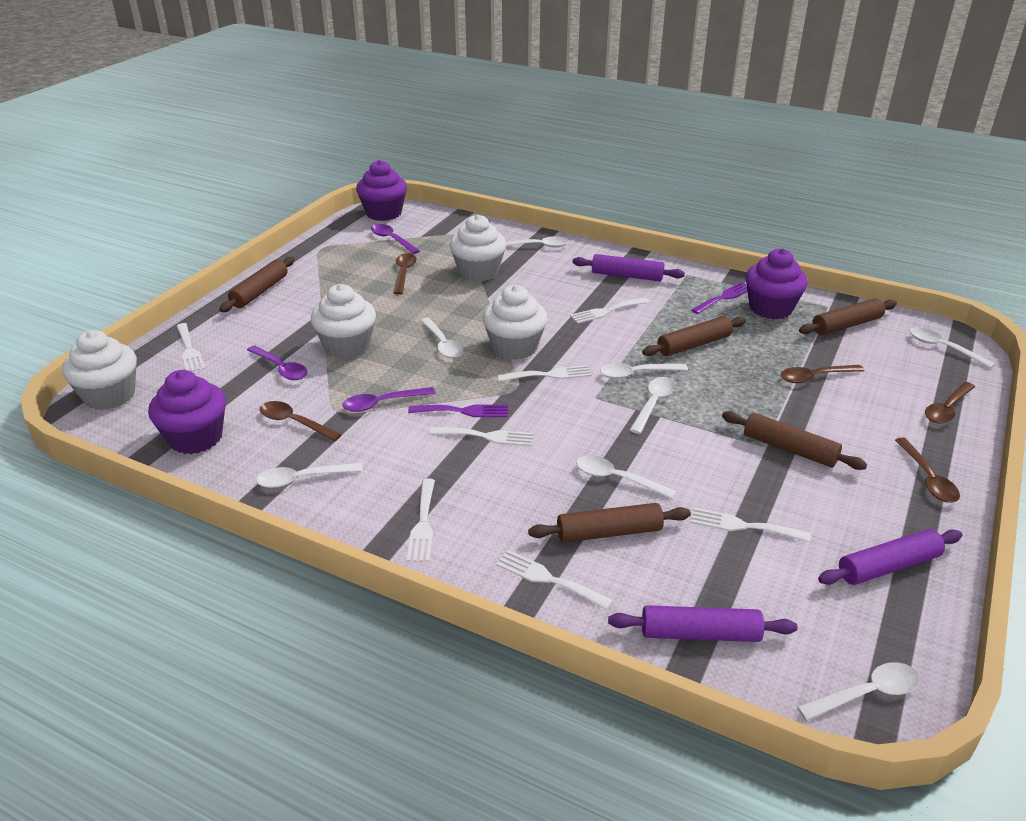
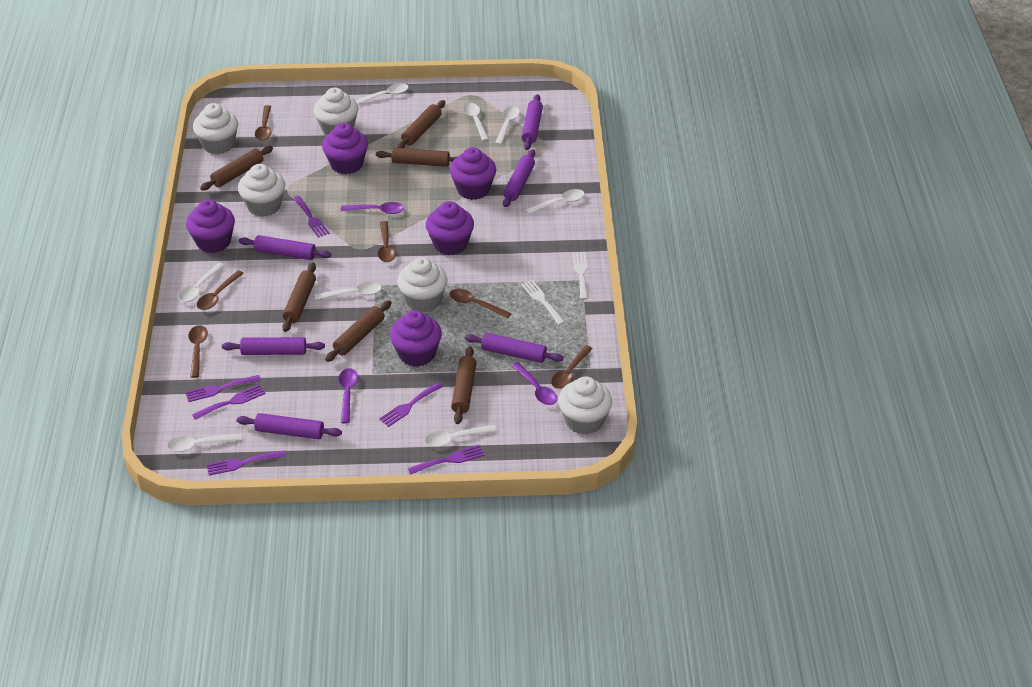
brown rolling pin: 5 -> 6
brown spoon: 5 -> 6
purple cupcake: 3 -> 5
purple fork: 2 -> 6
purple rolling pin: 3 -> 6
white cupcake: 4 -> 5
white fork: 7 -> 2

